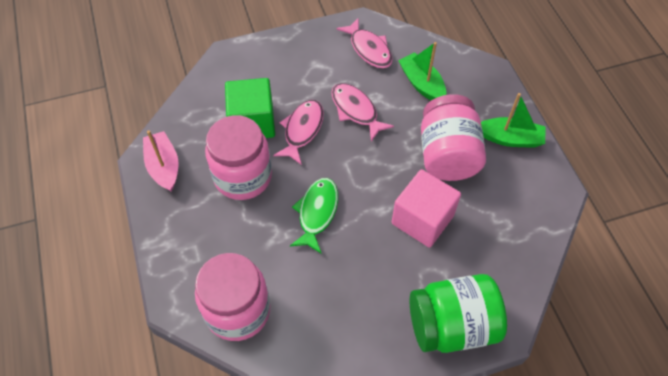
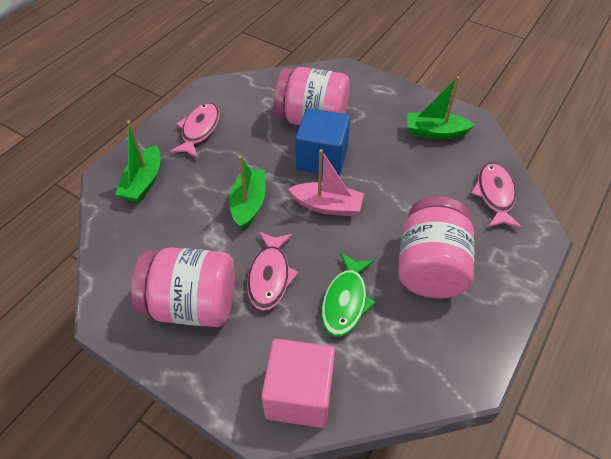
blue cube: 0 -> 1
green boat: 2 -> 3
green cube: 1 -> 0
green jar: 1 -> 0

